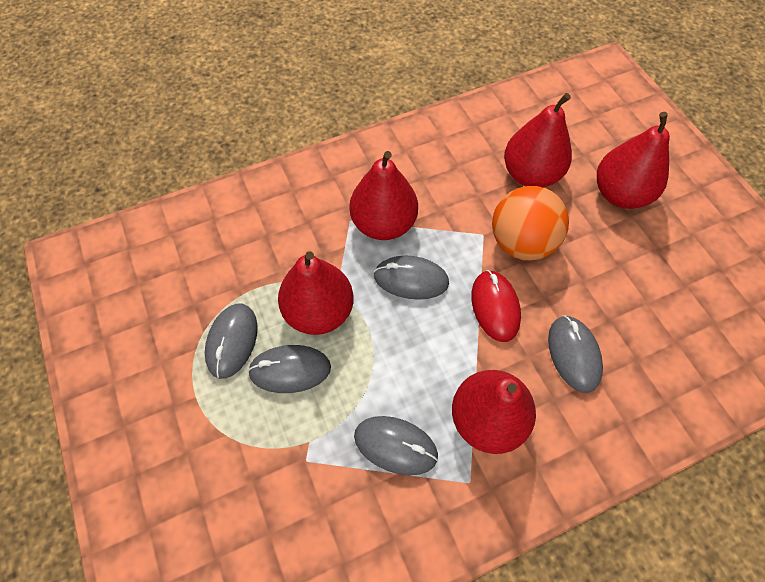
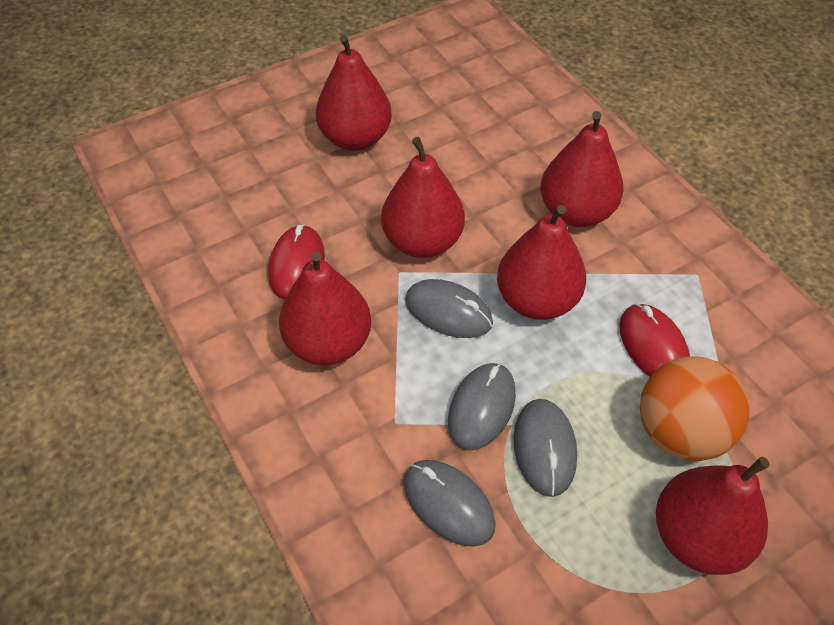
grey mouse: 5 -> 4
red mouse: 1 -> 2
red pear: 5 -> 6

